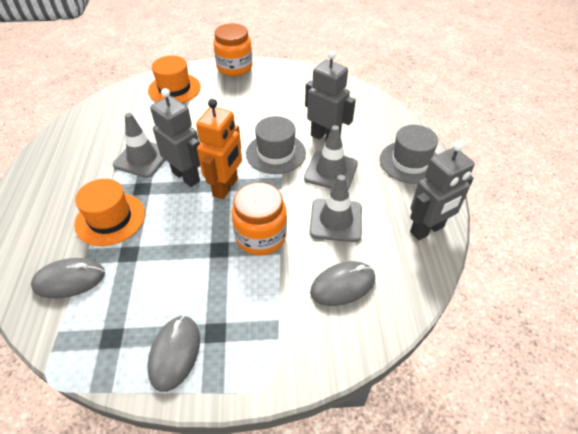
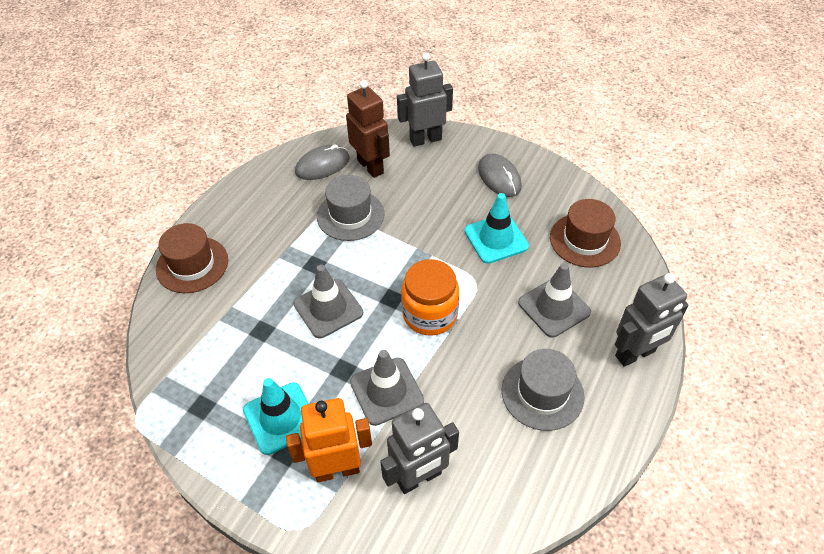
brown hat: 0 -> 2
brown robot: 0 -> 1
grey mouse: 3 -> 2
orange hat: 2 -> 0
orange jar: 2 -> 1
turquoise traffic cone: 0 -> 2

